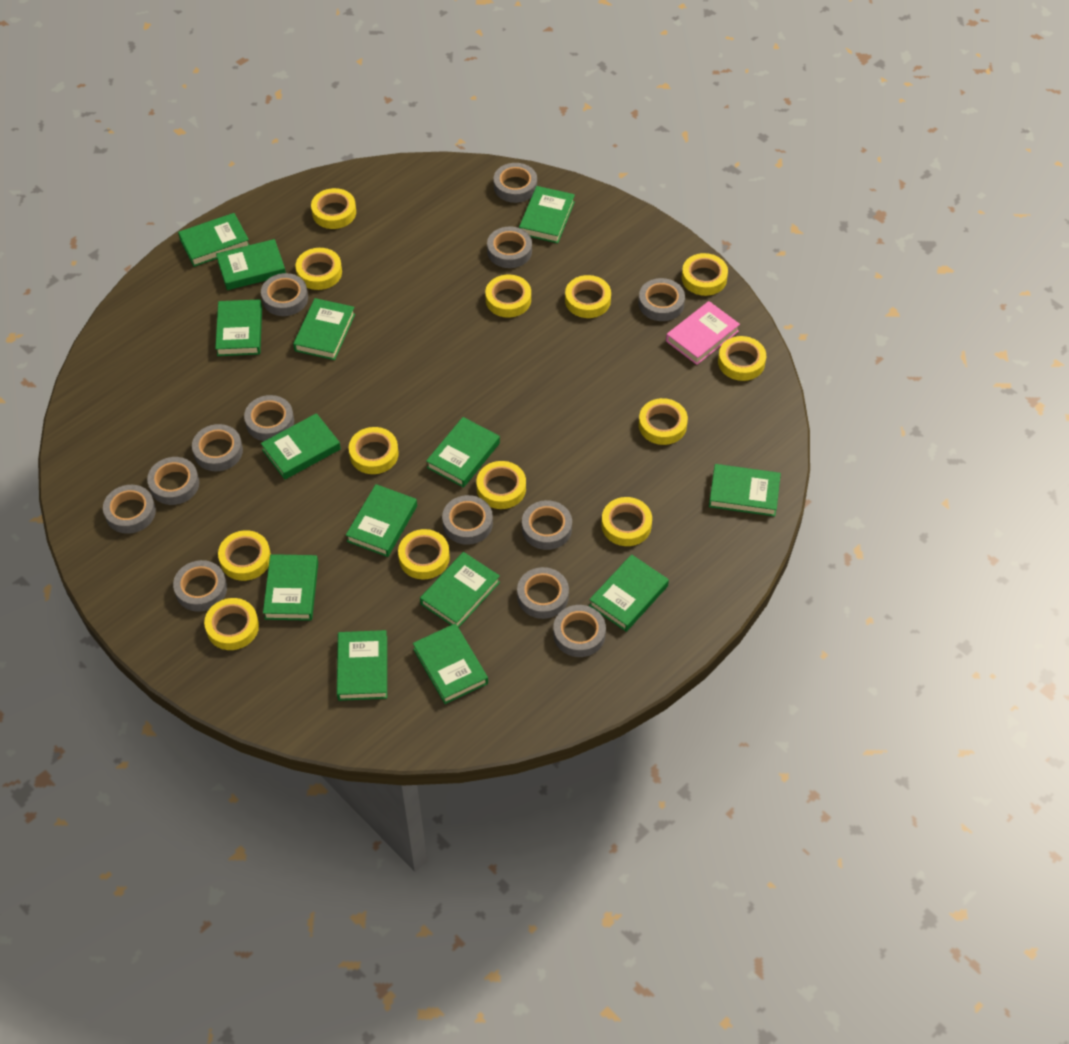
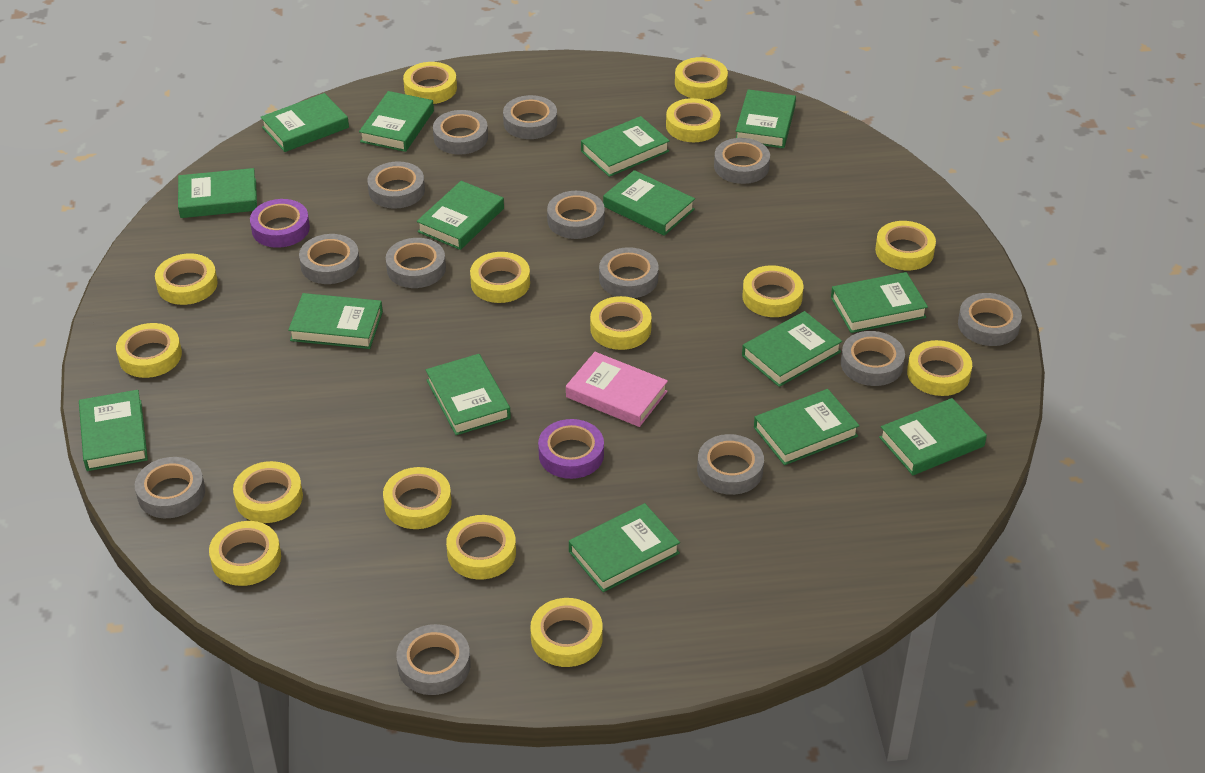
green book: 14 -> 15
purple tape: 0 -> 2
yellow tape: 13 -> 15

